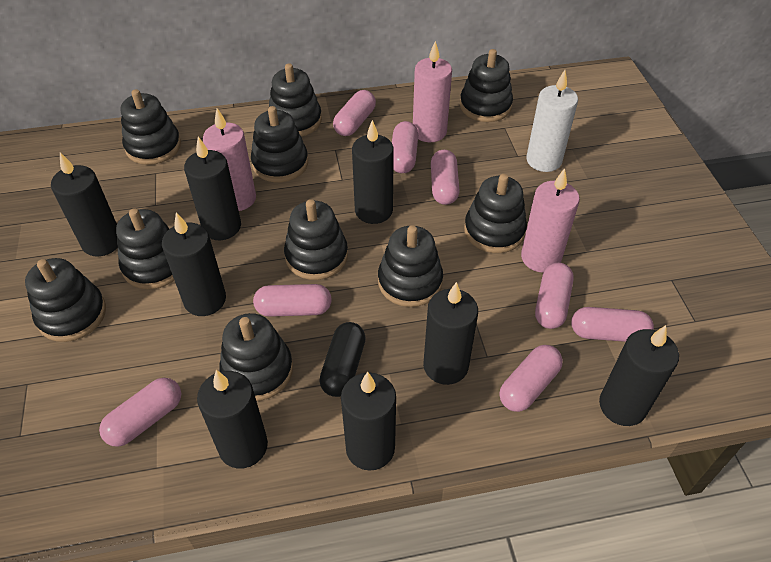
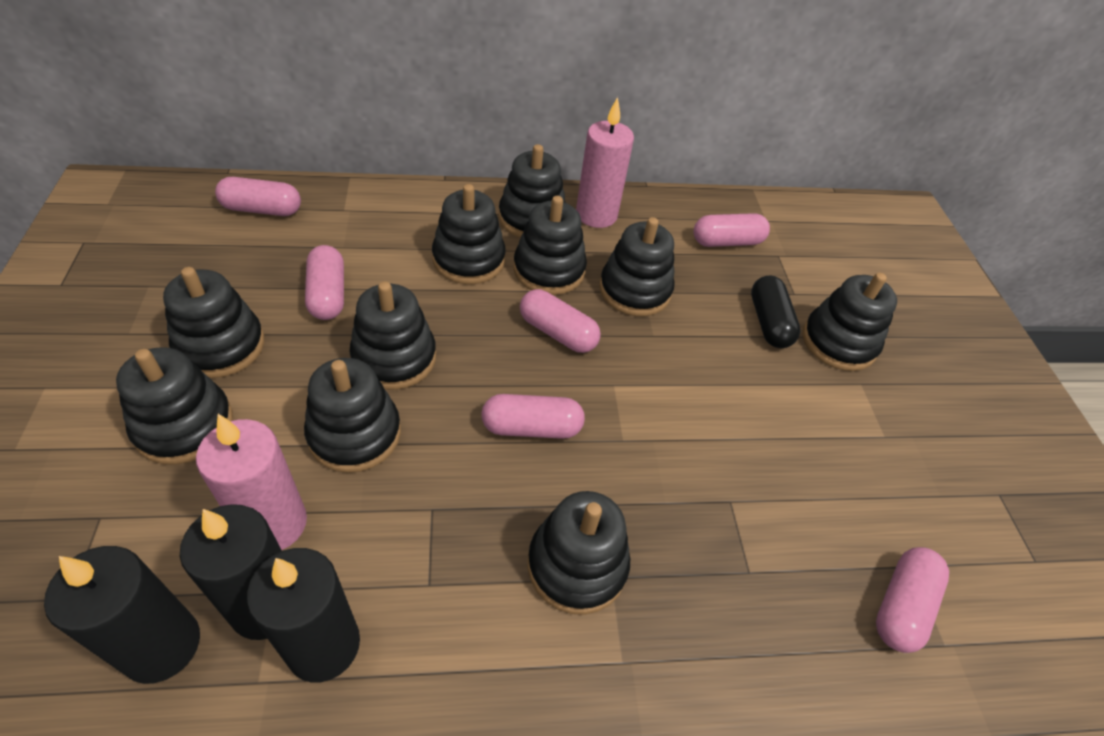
black candle: 8 -> 3
pink candle: 3 -> 2
pink capsule: 8 -> 6
white candle: 1 -> 0

